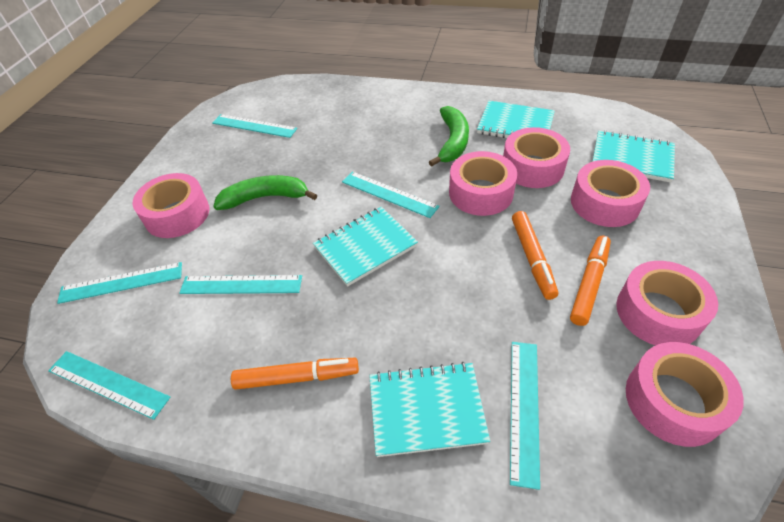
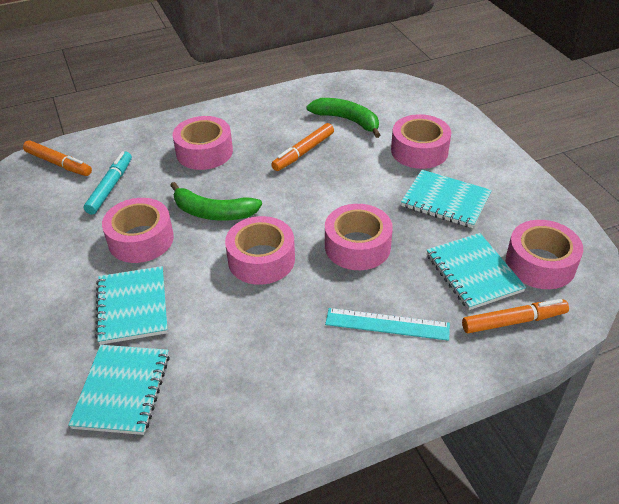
turquoise marker: 0 -> 1
turquoise ruler: 6 -> 1

